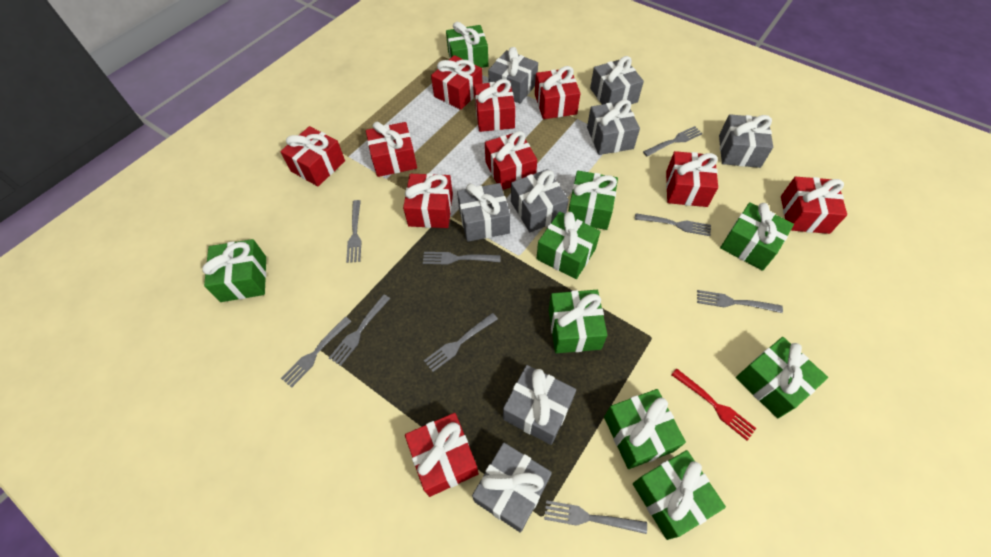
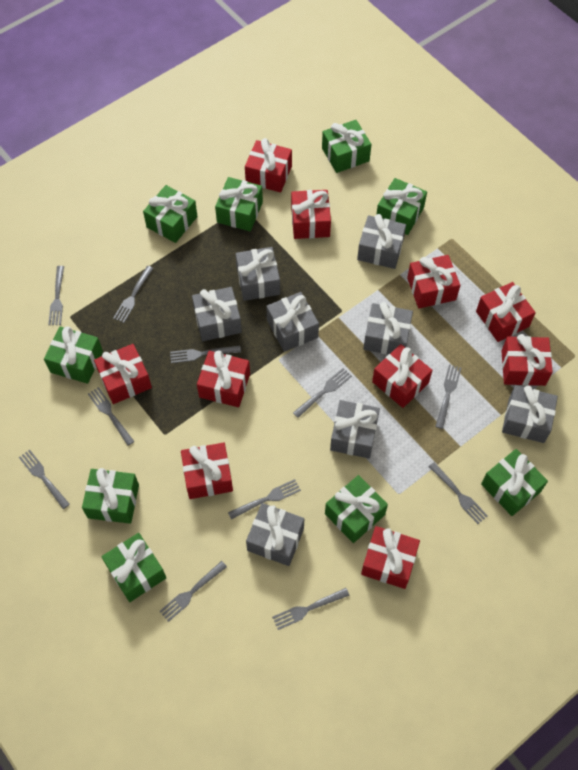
grey fork: 9 -> 11
red fork: 1 -> 0

